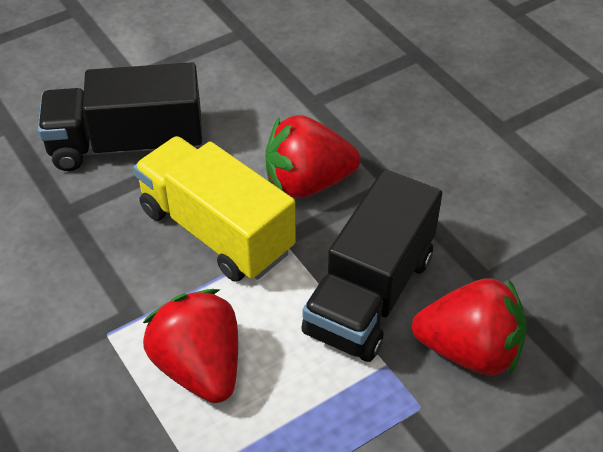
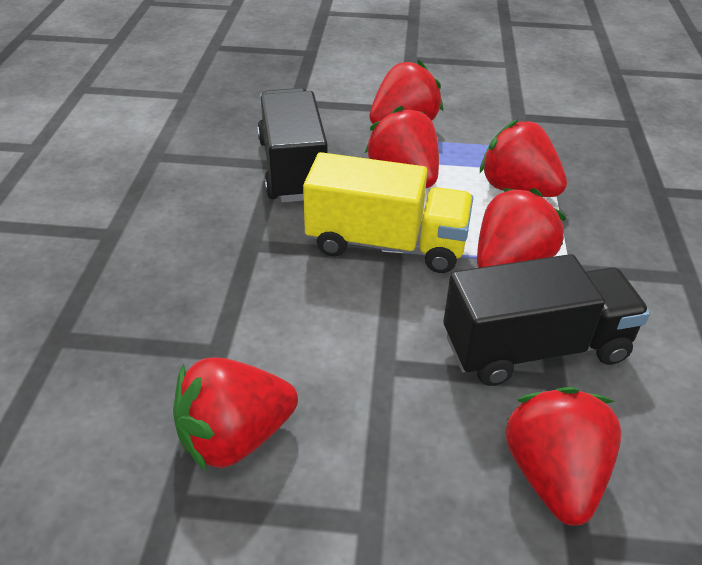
red strawberry: 3 -> 6

